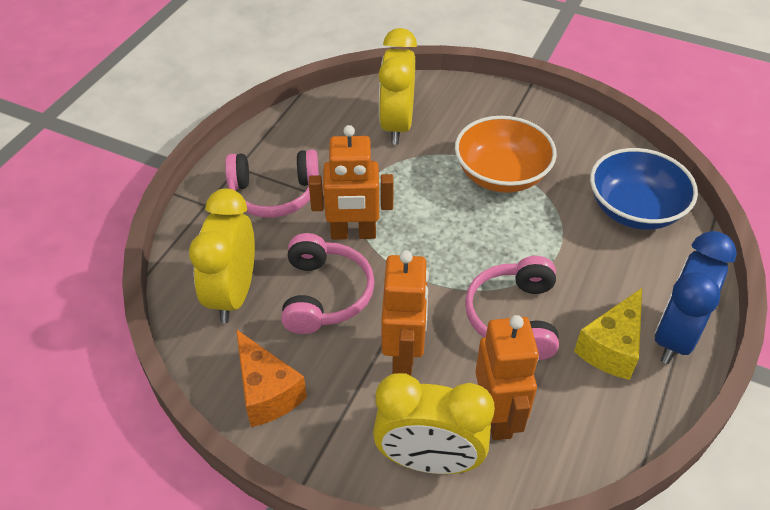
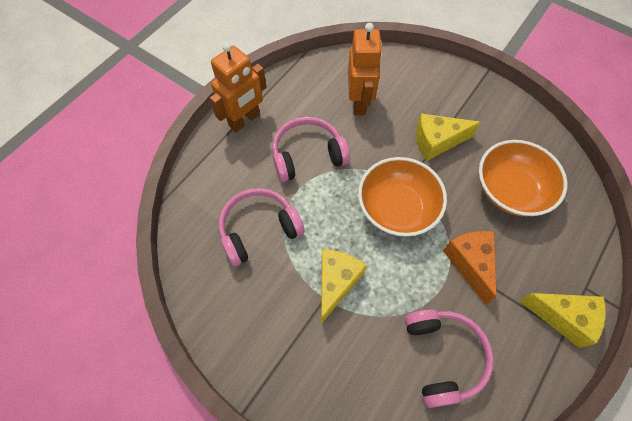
blue bowl: 1 -> 0
blue clock: 1 -> 0
orange bowl: 1 -> 2
orange robot: 3 -> 2
yellow cheese: 1 -> 3
yellow clock: 3 -> 0

